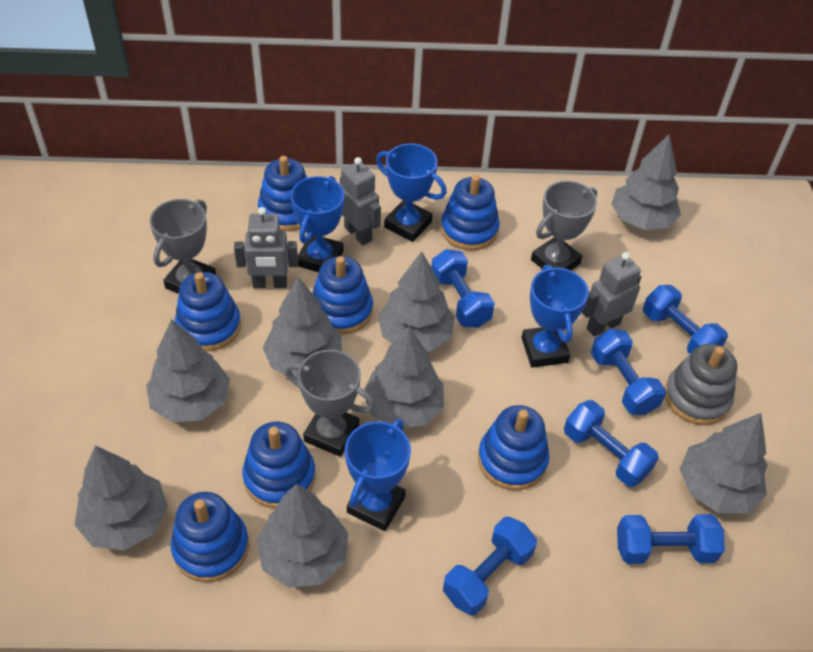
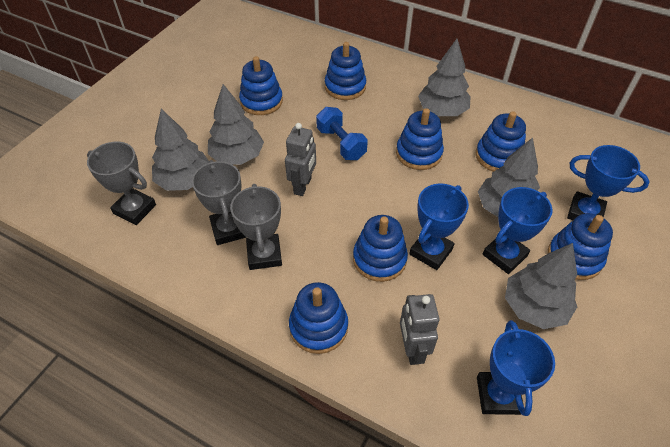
blue dumbbell: 6 -> 1
grey robot: 3 -> 2
grey stacking toy: 1 -> 0
grey tree: 8 -> 5

